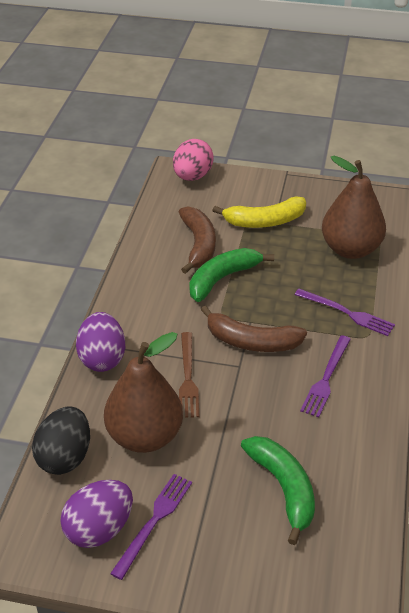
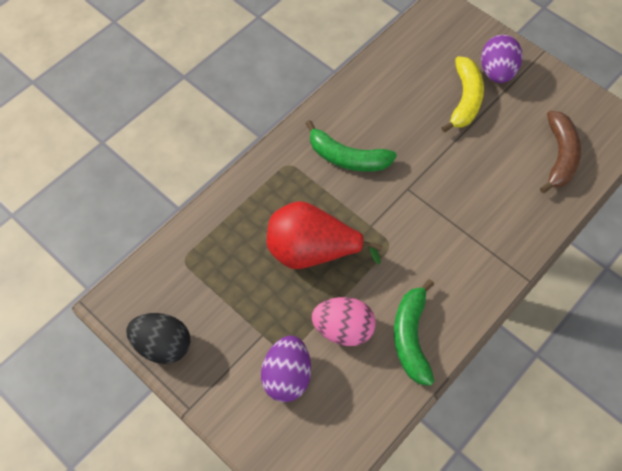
brown banana: 2 -> 1
brown fork: 1 -> 0
brown pear: 2 -> 0
purple fork: 3 -> 0
red pear: 0 -> 1

